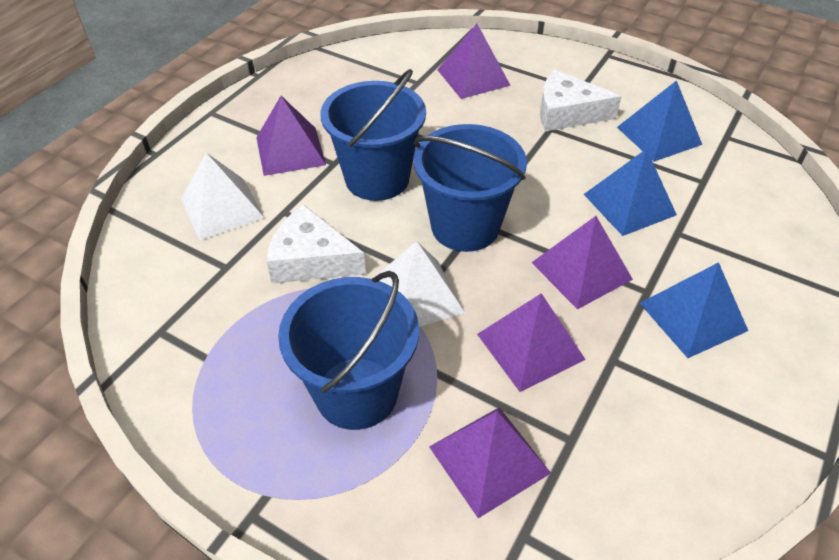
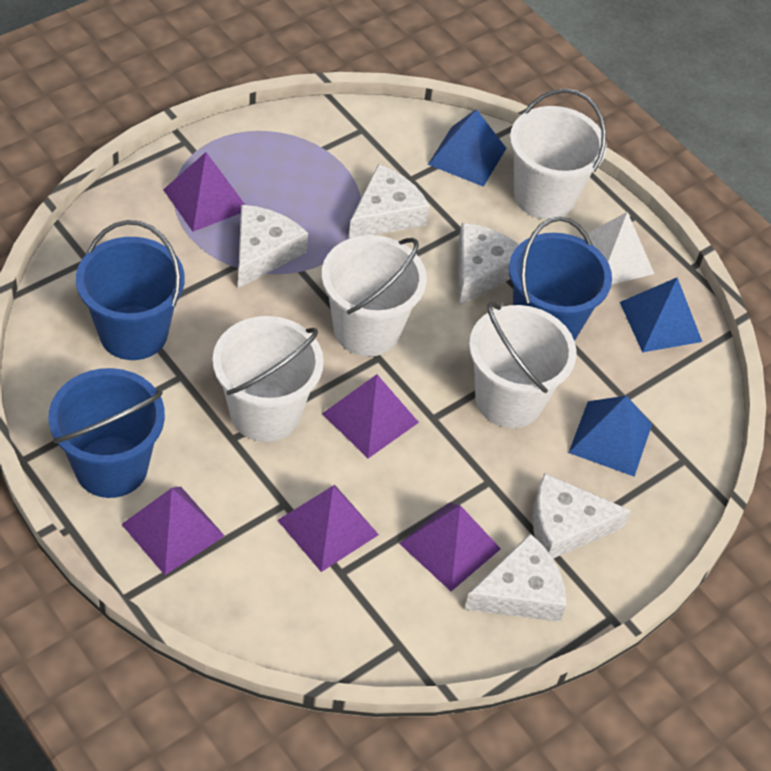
white bucket: 0 -> 4
white cheese: 2 -> 5
white pyramid: 2 -> 1

